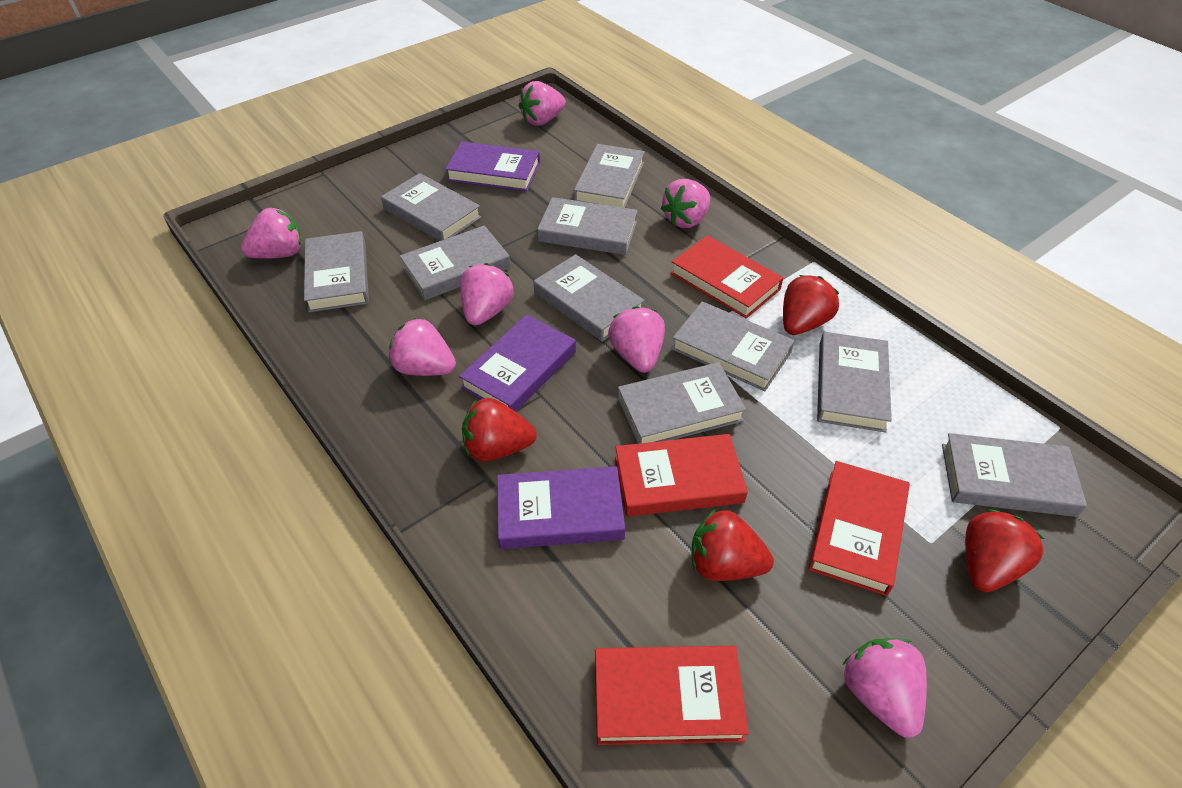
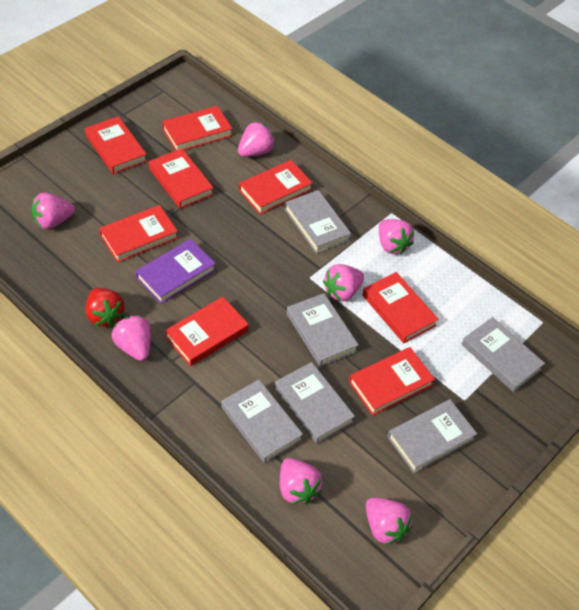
grey book: 10 -> 6
purple book: 3 -> 1
red book: 4 -> 8
red strawberry: 4 -> 1

